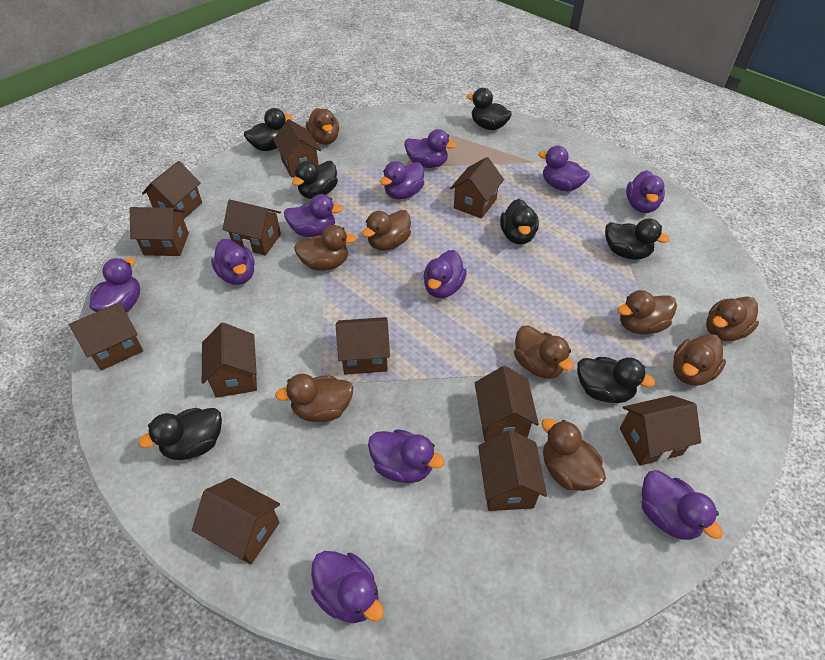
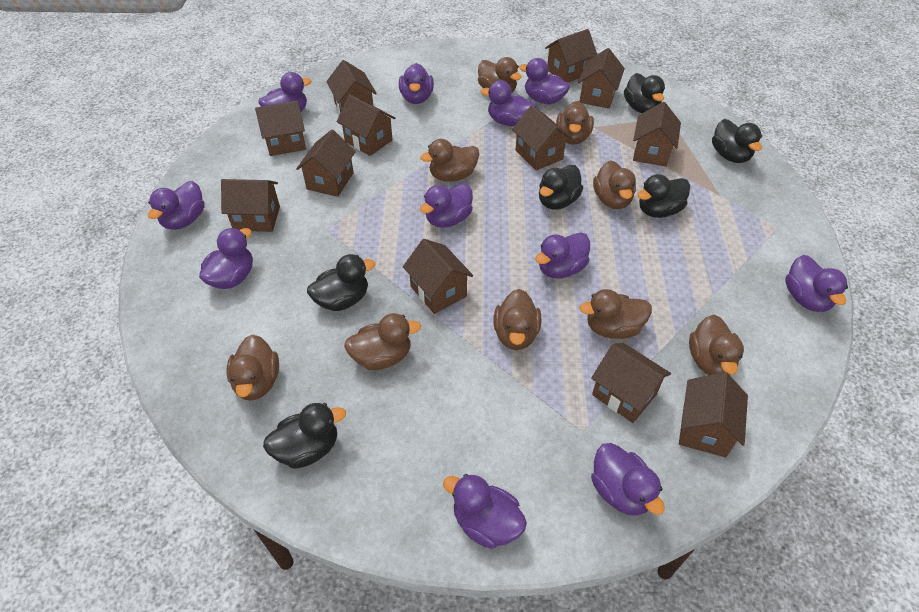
black duck: 7 -> 6

